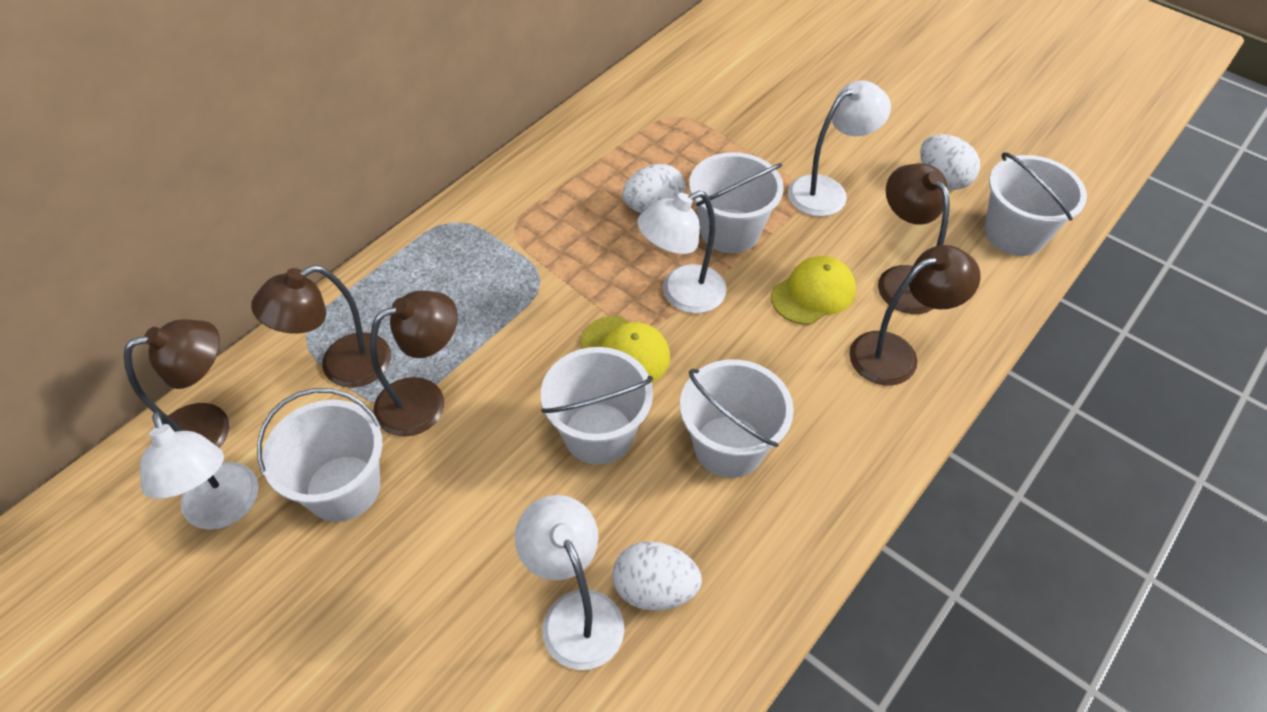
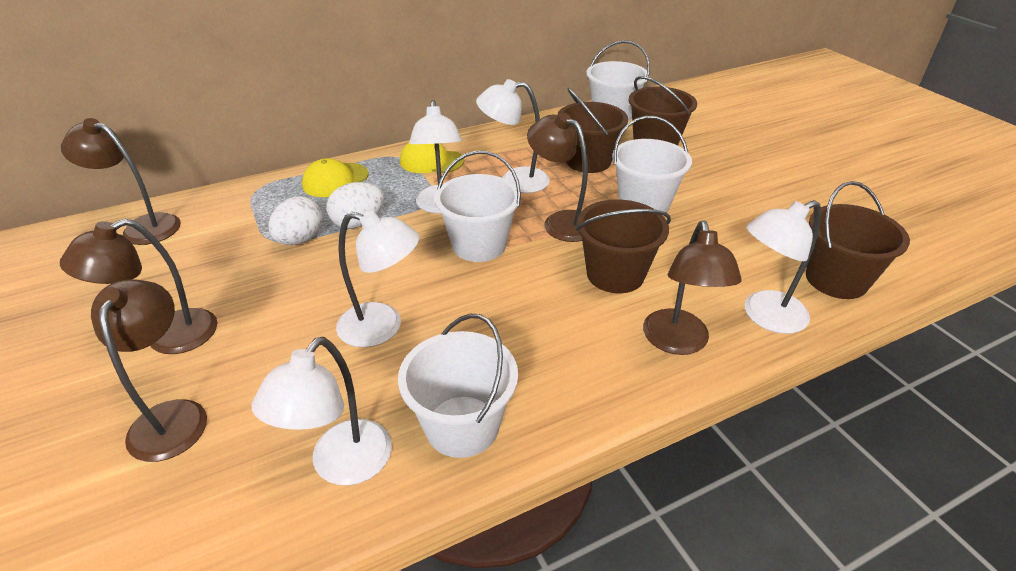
brown bucket: 0 -> 4
white bucket: 5 -> 4
white egg: 3 -> 2
white lamp: 4 -> 5

